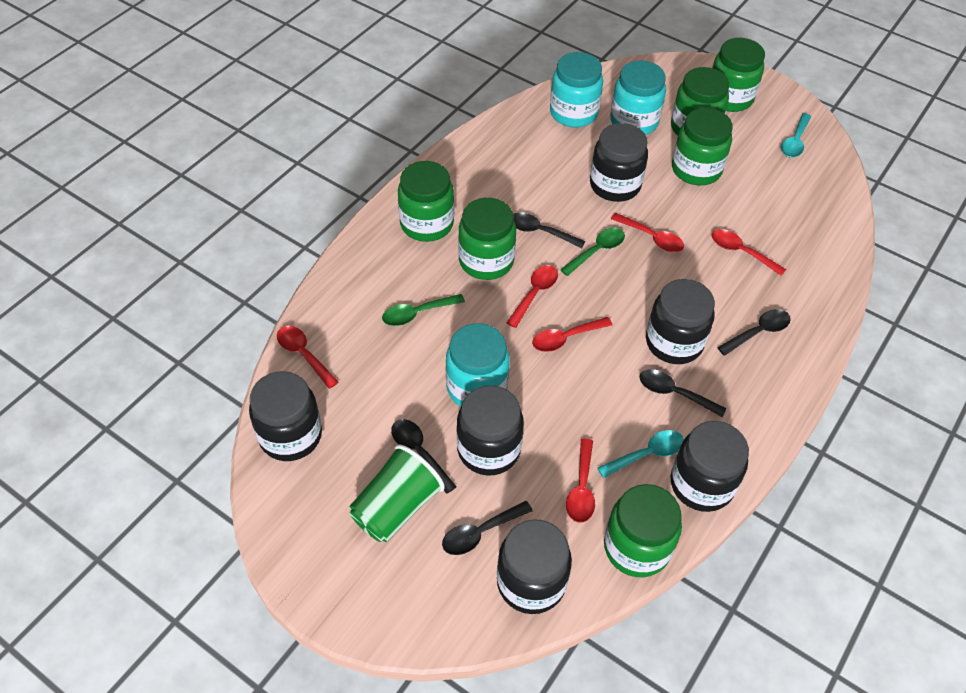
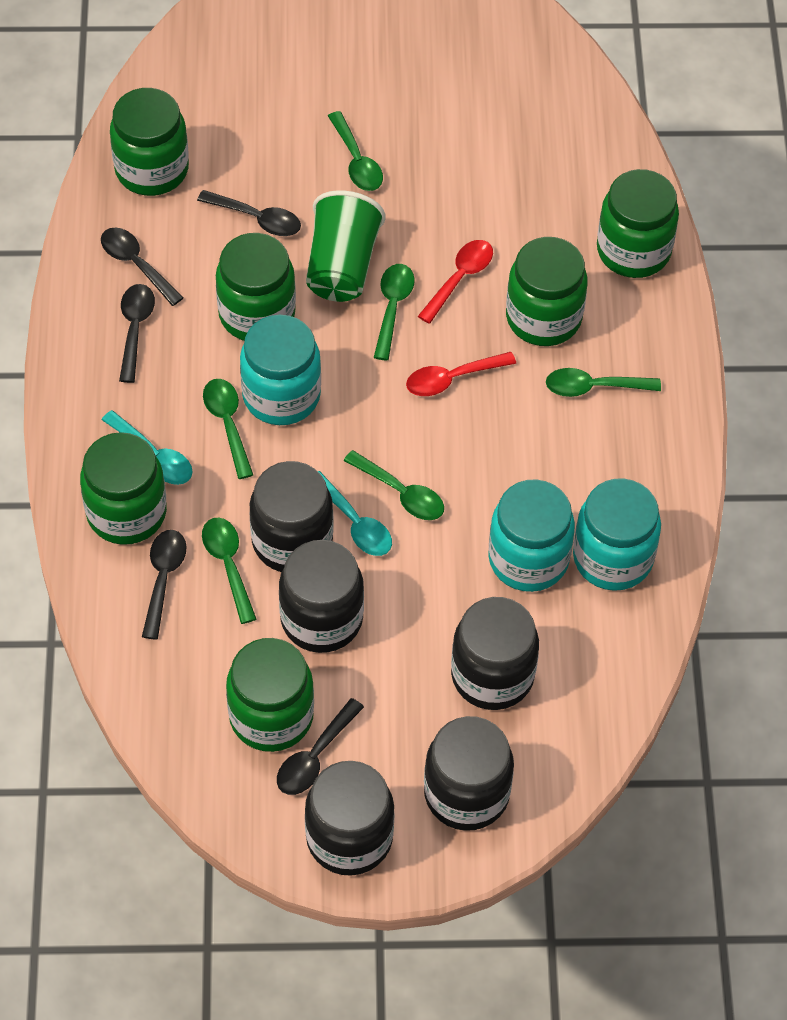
black jar: 6 -> 5
green spoon: 2 -> 6
red spoon: 6 -> 2

